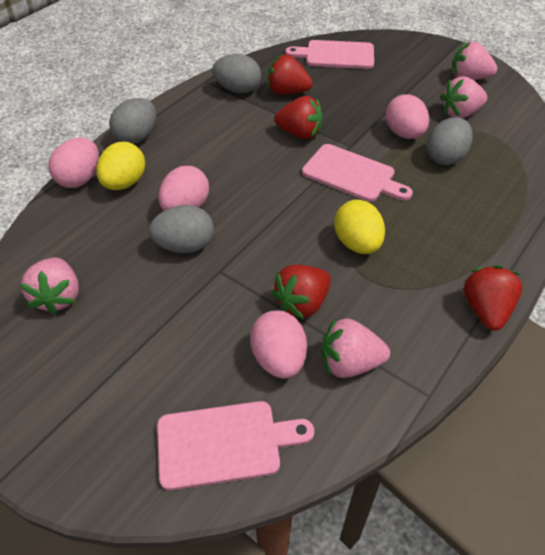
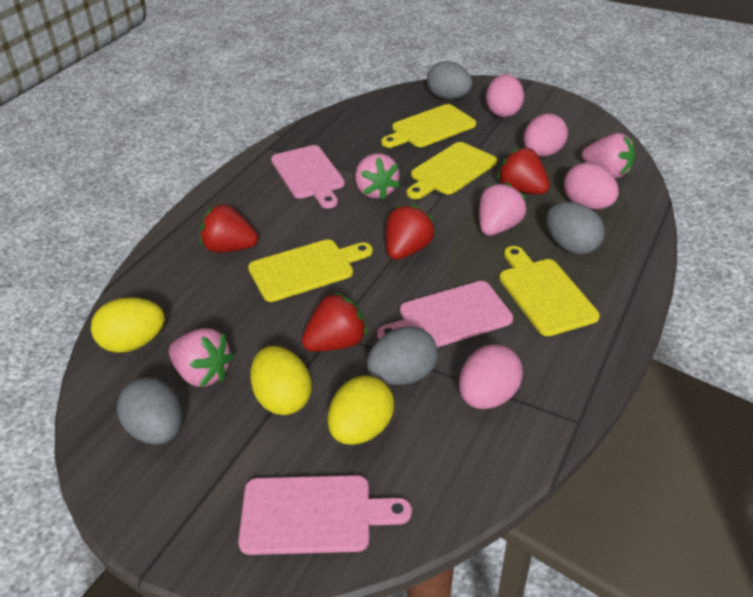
yellow cutting board: 0 -> 4
yellow egg: 2 -> 3

